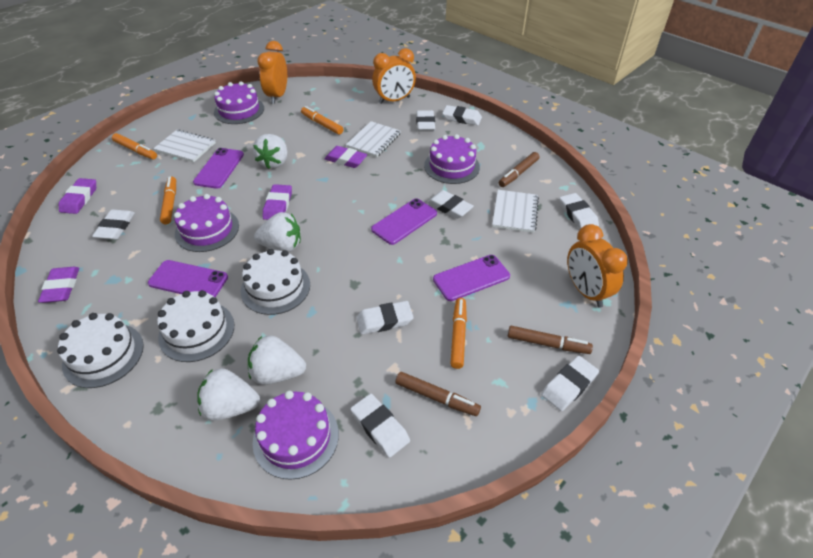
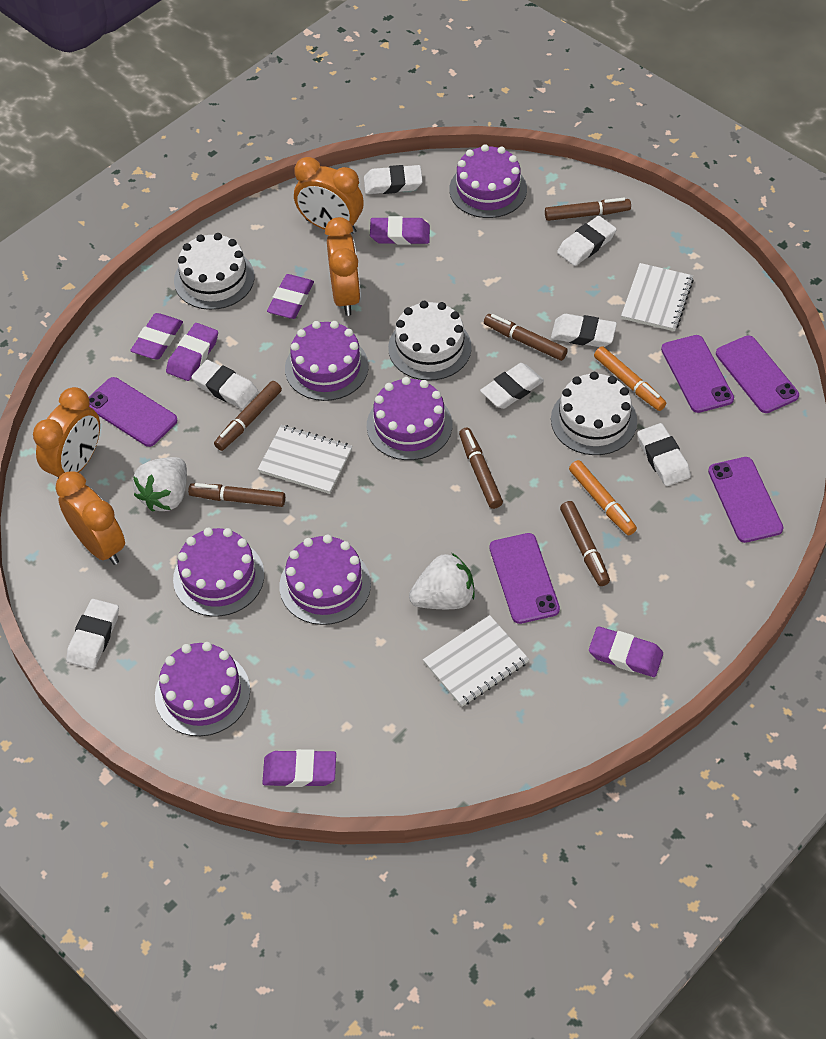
brown marker: 3 -> 6
orange clock: 3 -> 4
orange marker: 4 -> 2
purple cake: 4 -> 6
purple eraser: 4 -> 6
purple phone: 4 -> 5
white eraser: 8 -> 7
white strawberry: 4 -> 2

